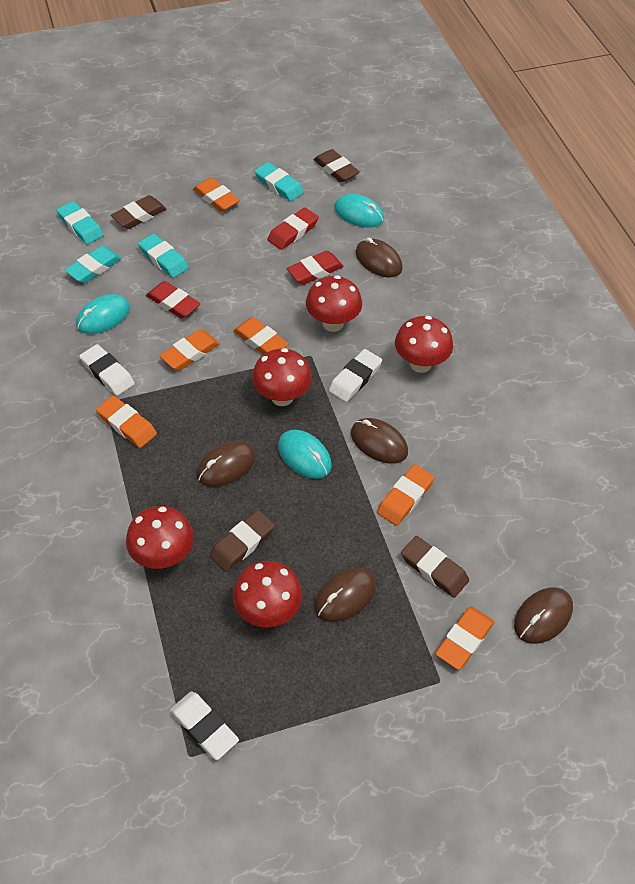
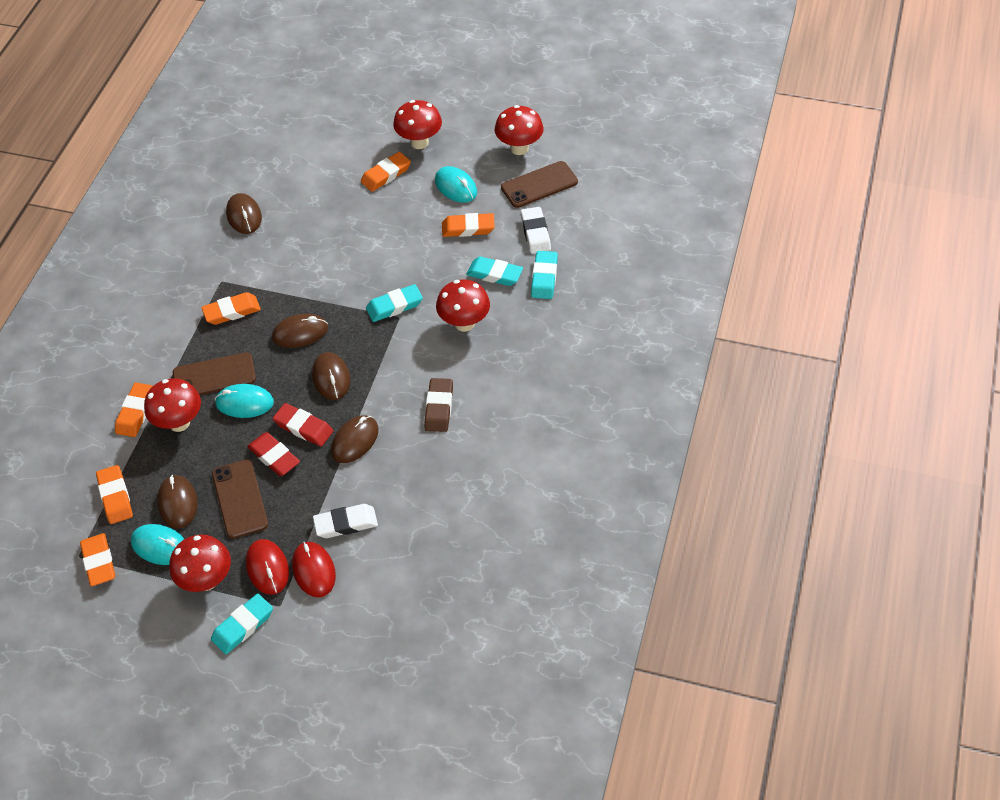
brown eraser: 4 -> 1
brown phone: 0 -> 3
red eraser: 3 -> 2
red mouse: 0 -> 2
white eraser: 3 -> 2

